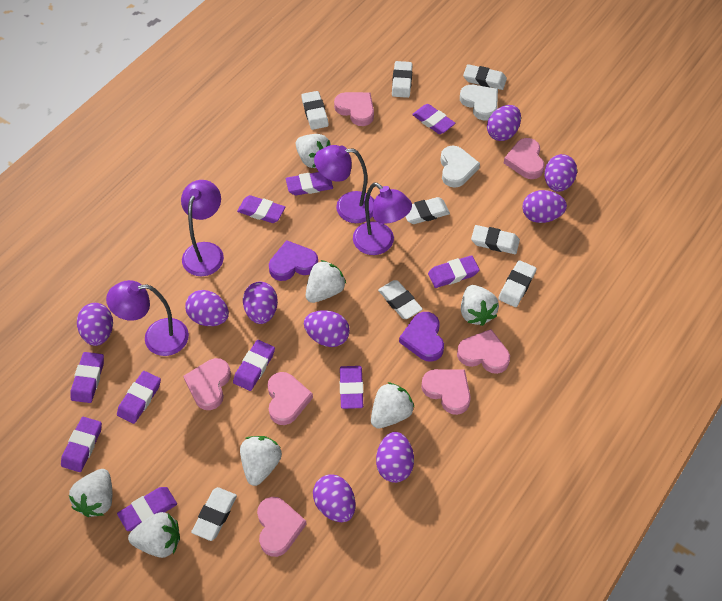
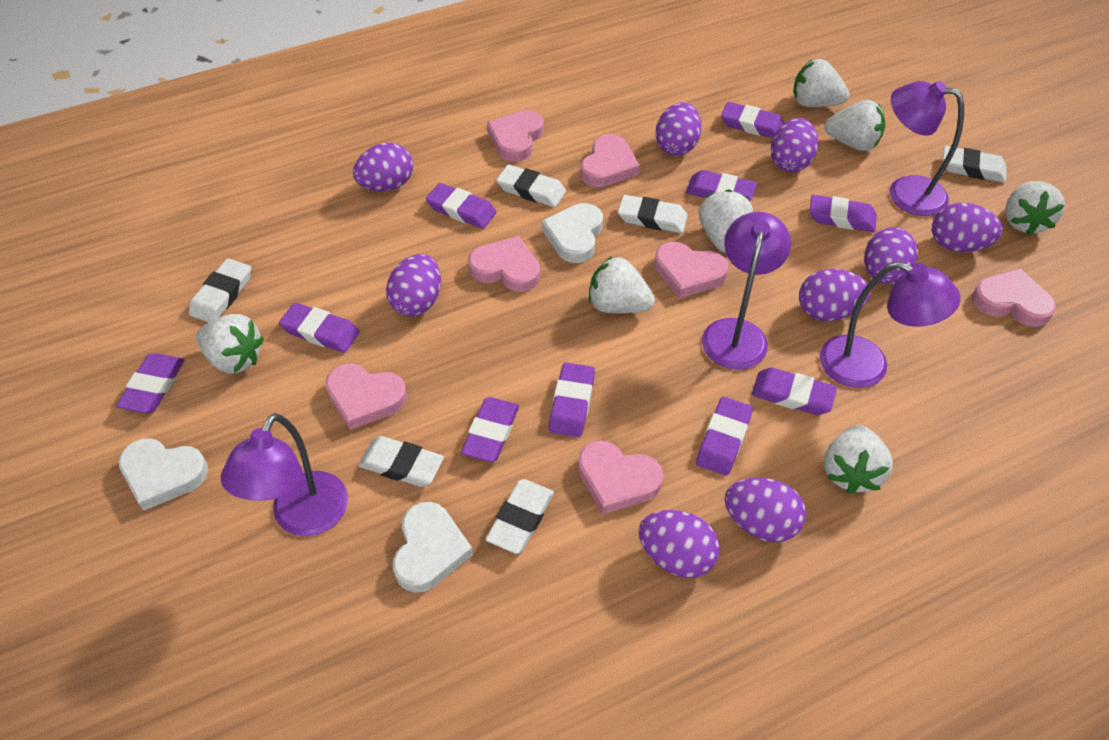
purple heart: 2 -> 0
white eraser: 8 -> 6
white heart: 2 -> 3

